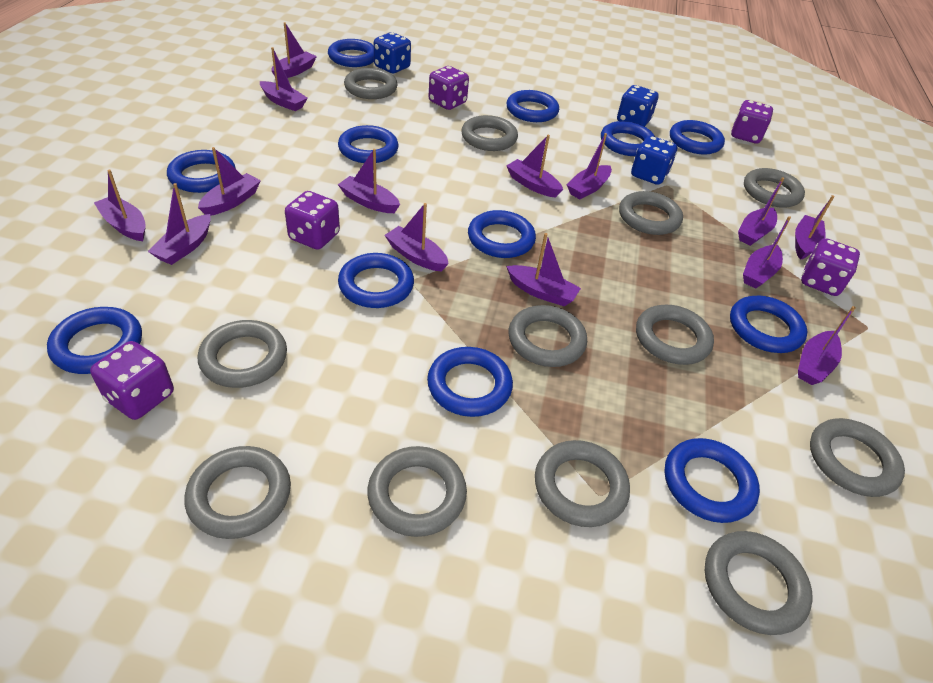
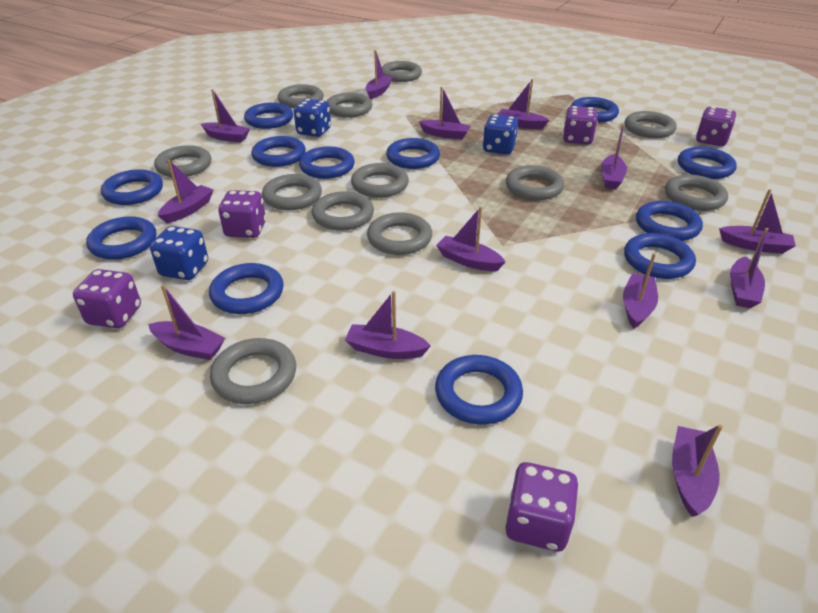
purple boat: 14 -> 13

